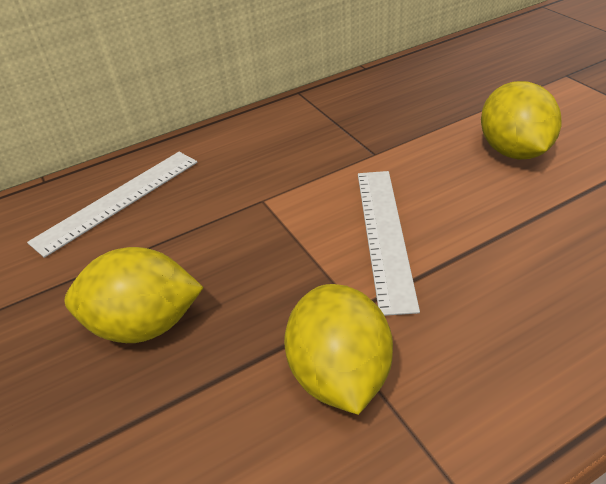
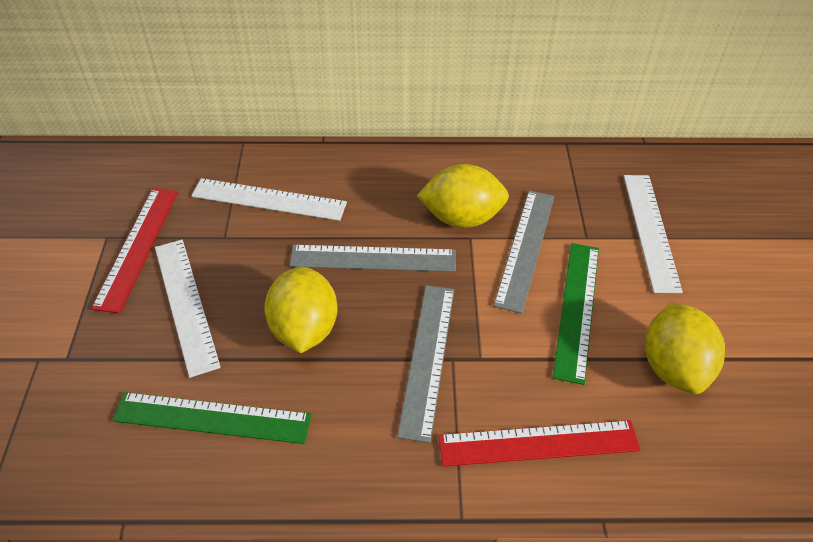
green ruler: 0 -> 2
grey ruler: 0 -> 3
red ruler: 0 -> 2
white ruler: 2 -> 3

